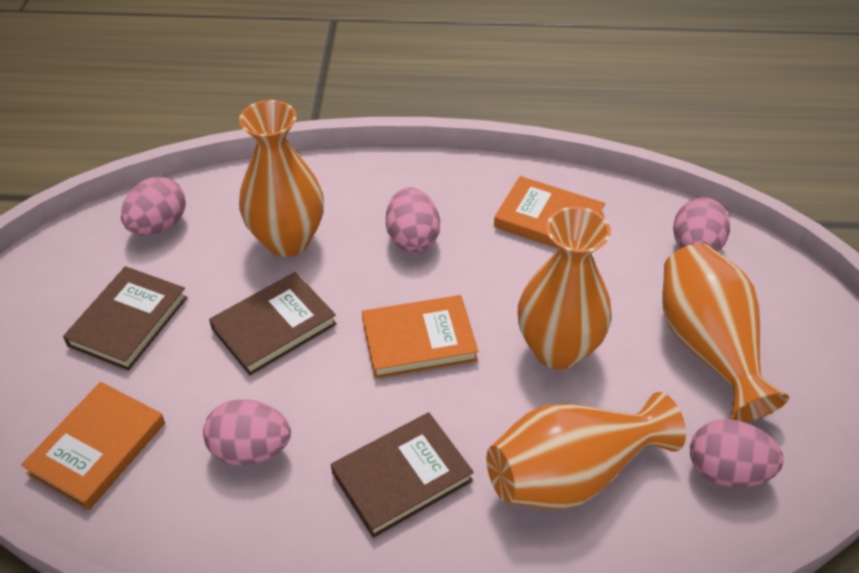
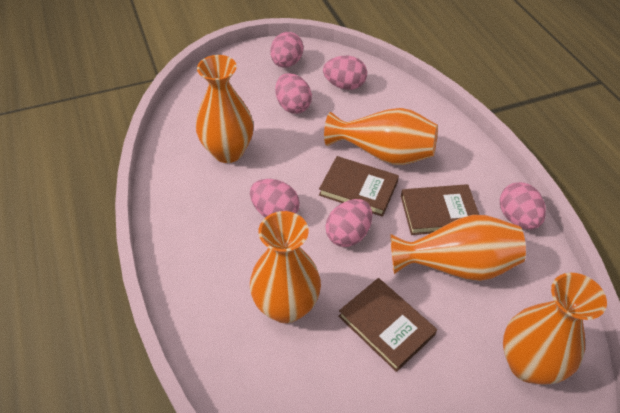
orange book: 3 -> 0
orange vase: 4 -> 5
pink egg: 5 -> 6

